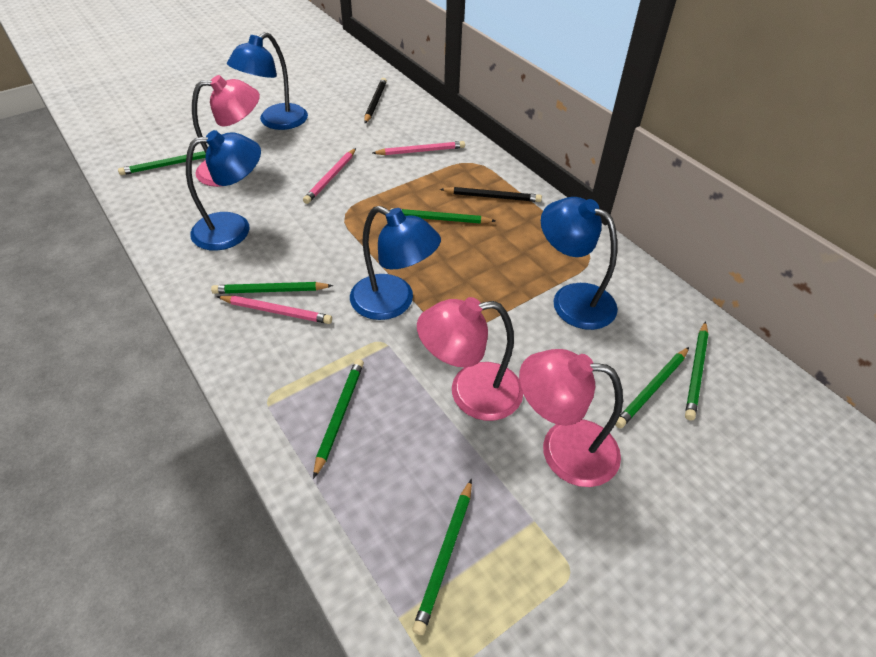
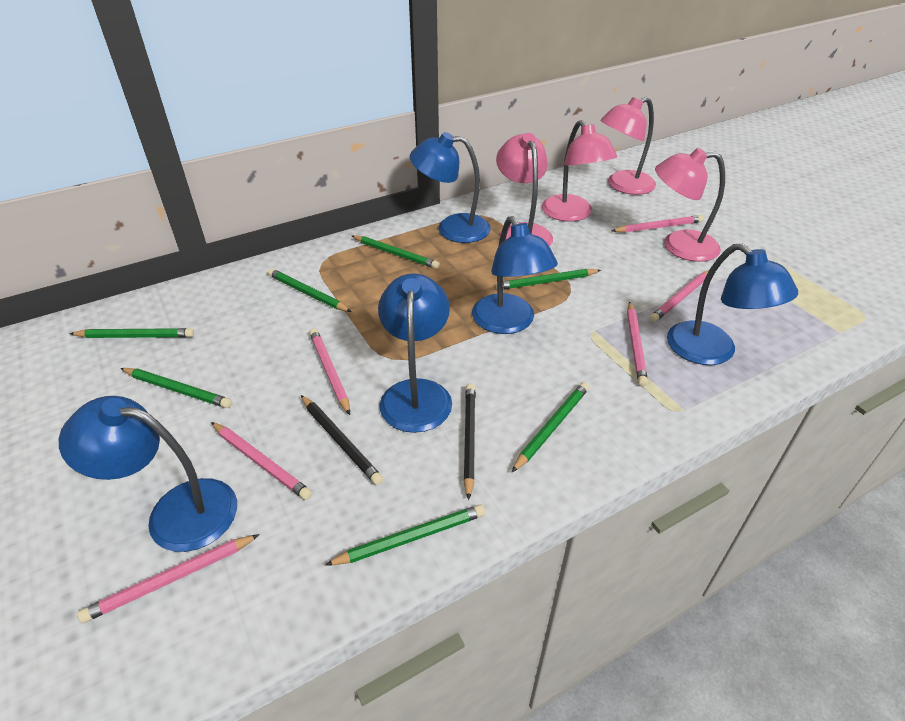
blue lamp: 4 -> 5
pink lamp: 3 -> 4
pink pencil: 3 -> 6

